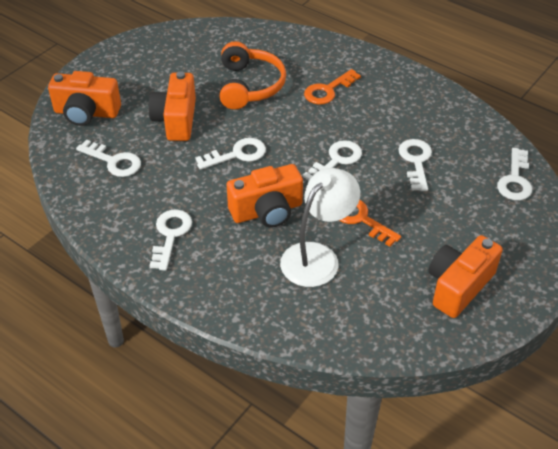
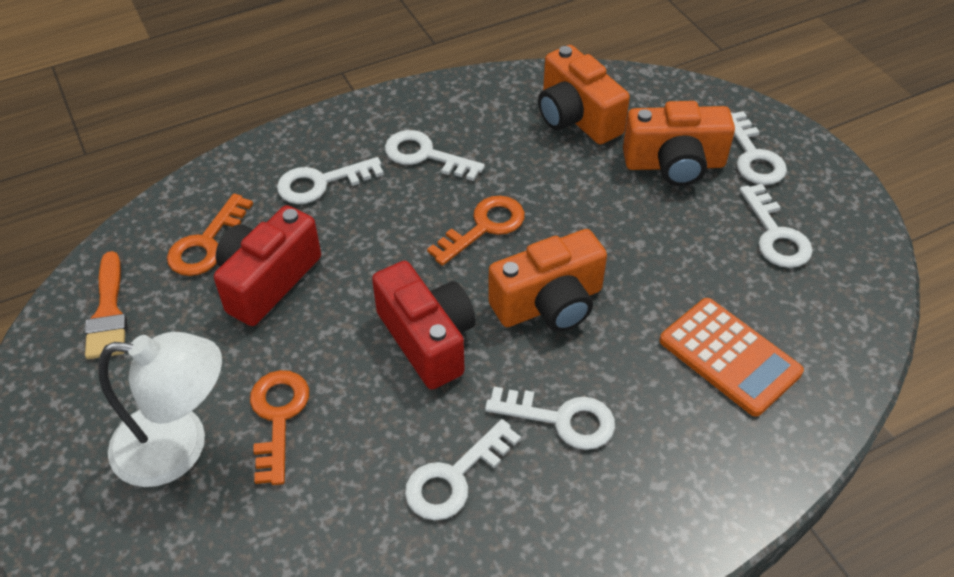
orange brush: 0 -> 1
orange calculator: 0 -> 1
orange camera: 4 -> 3
orange headphones: 1 -> 0
orange key: 2 -> 3
red camera: 0 -> 2

